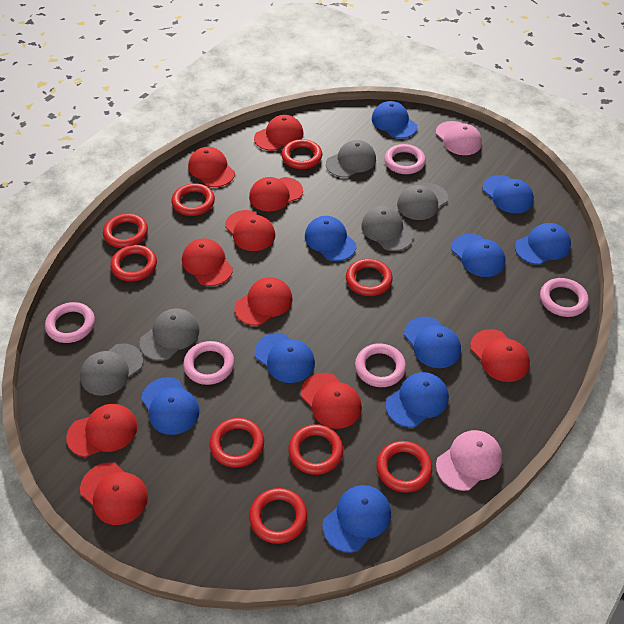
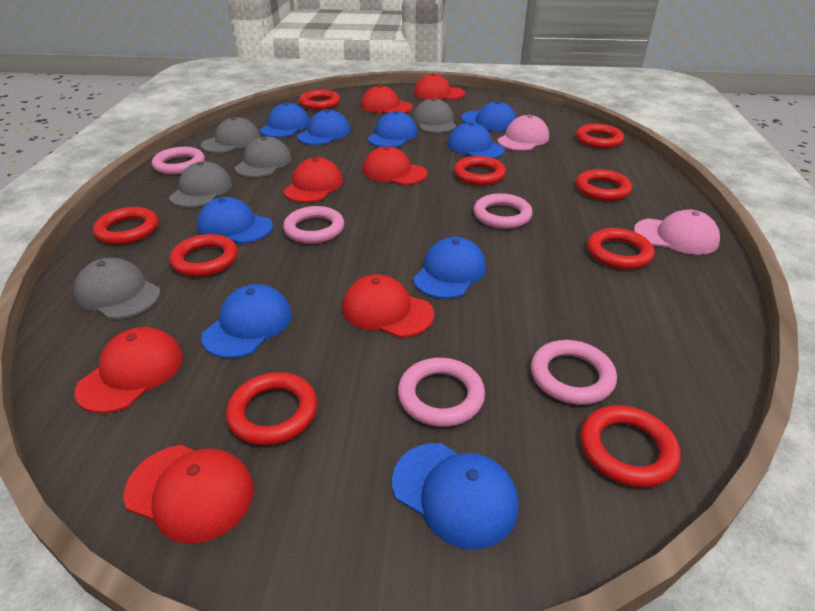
blue cap: 10 -> 9
red cap: 10 -> 7

